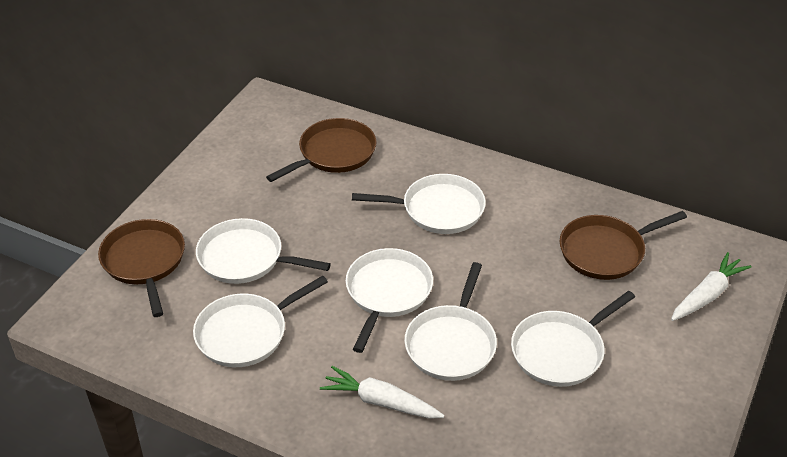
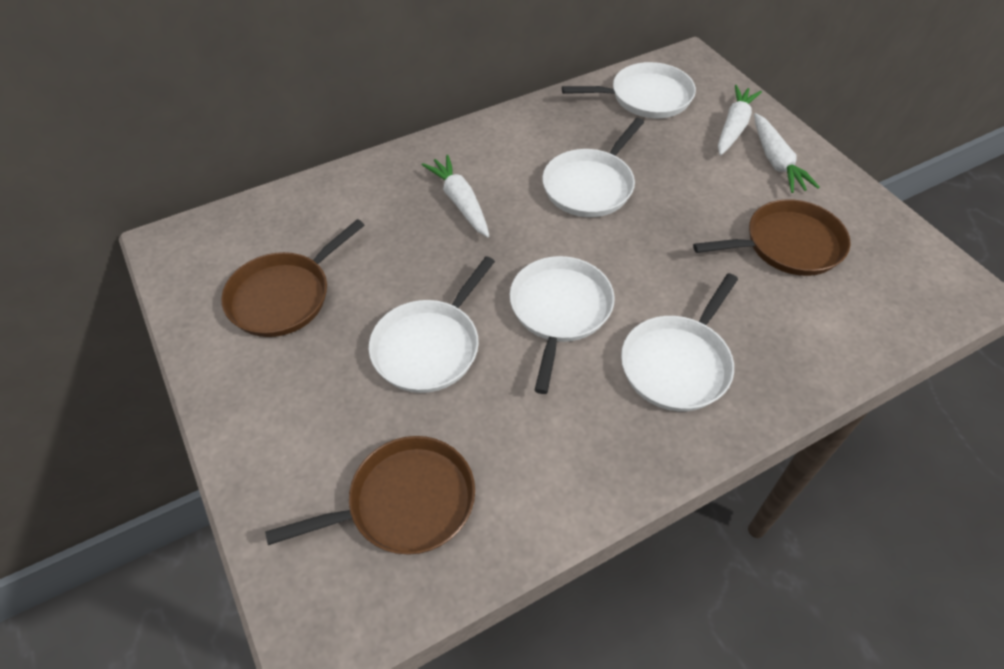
white carrot: 2 -> 3
white pan: 6 -> 5

